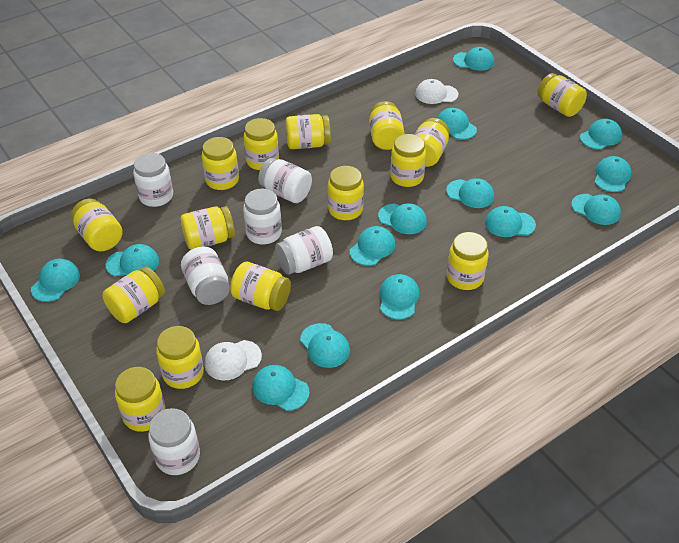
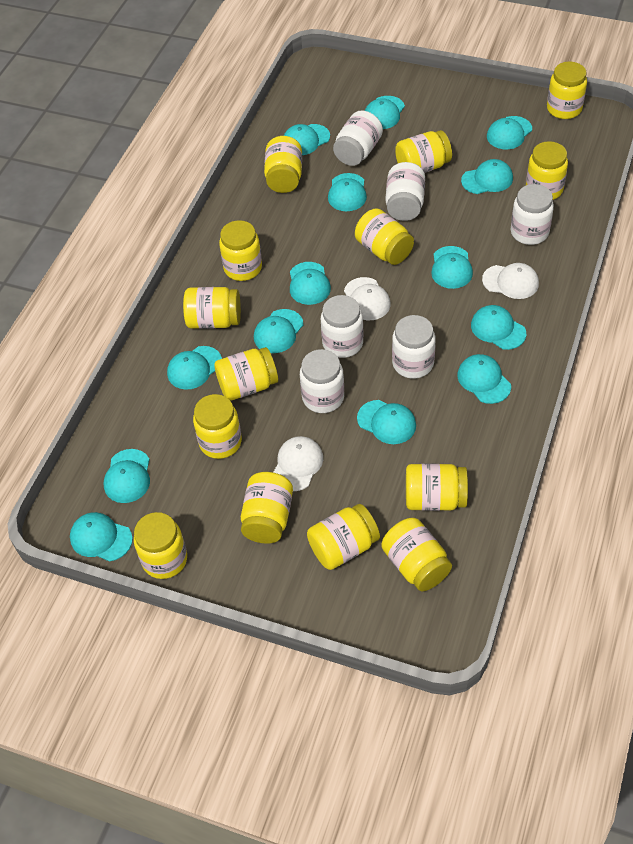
white cap: 2 -> 3
yellow jar: 15 -> 14

